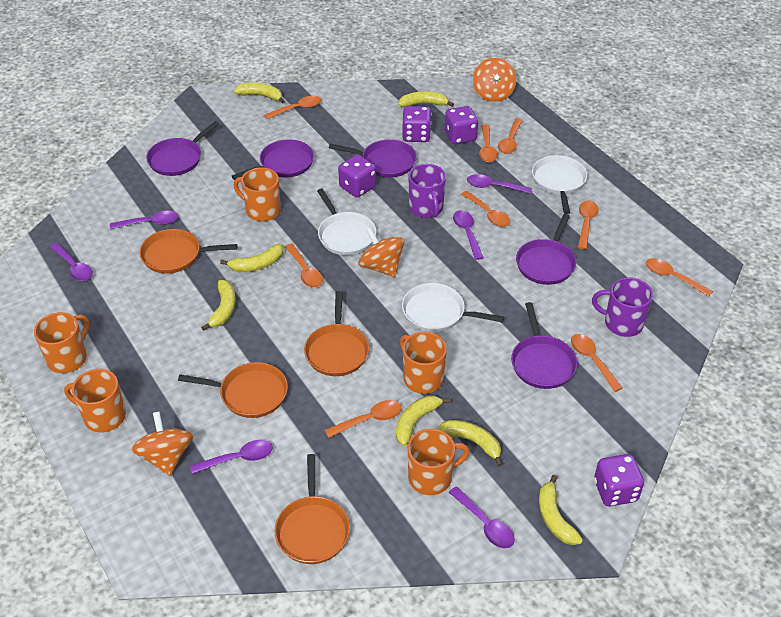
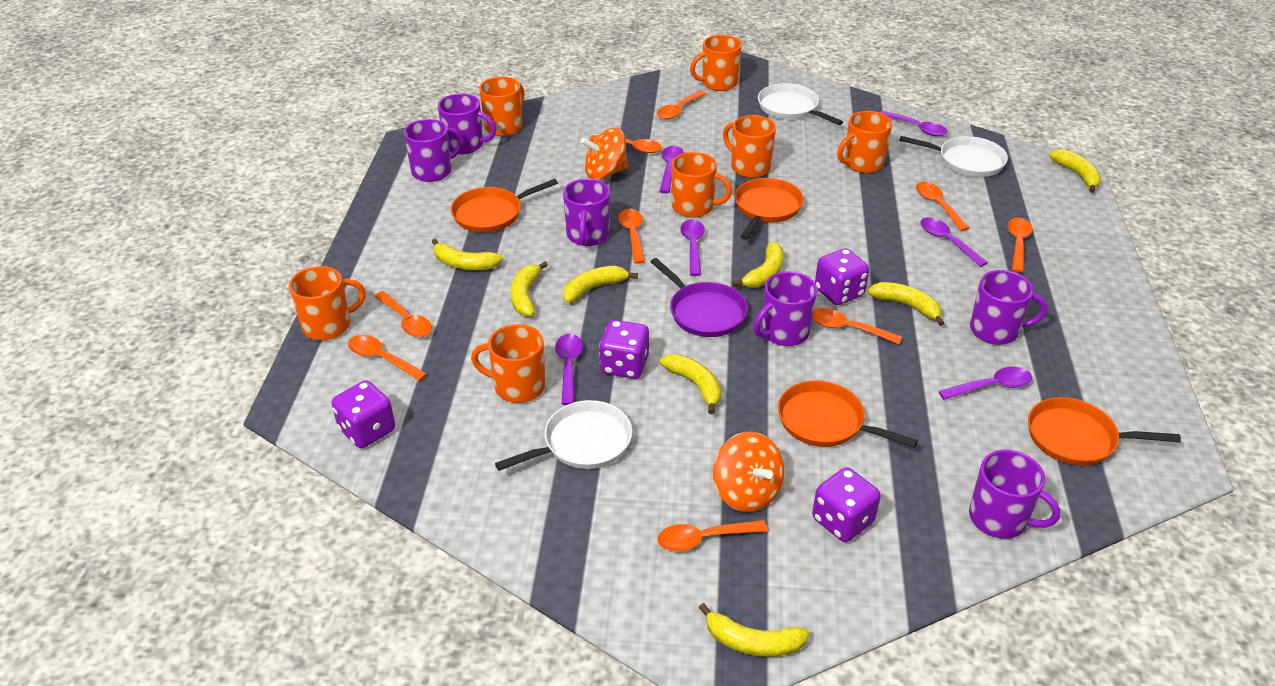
orange mug: 5 -> 7
orange spinning top: 3 -> 2
purple mug: 2 -> 6
purple pan: 5 -> 1
yellow banana: 7 -> 8

